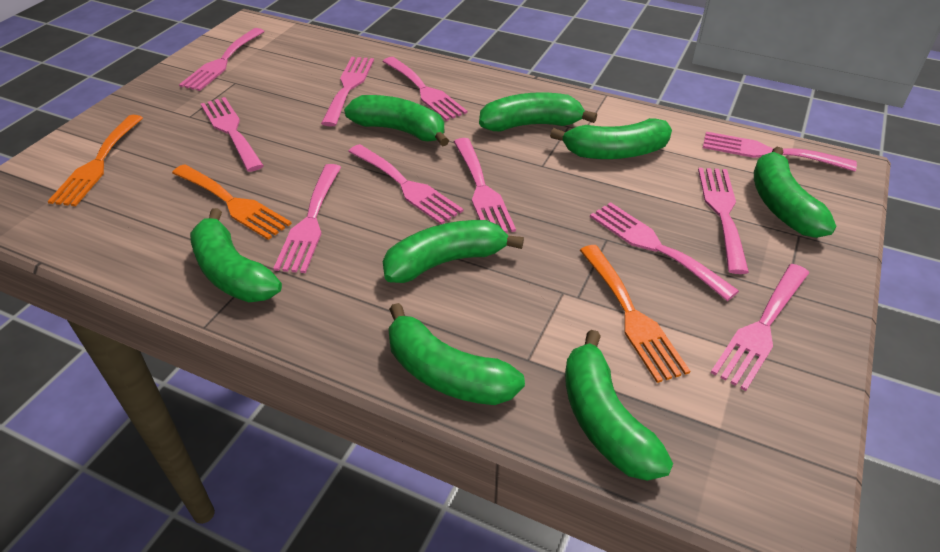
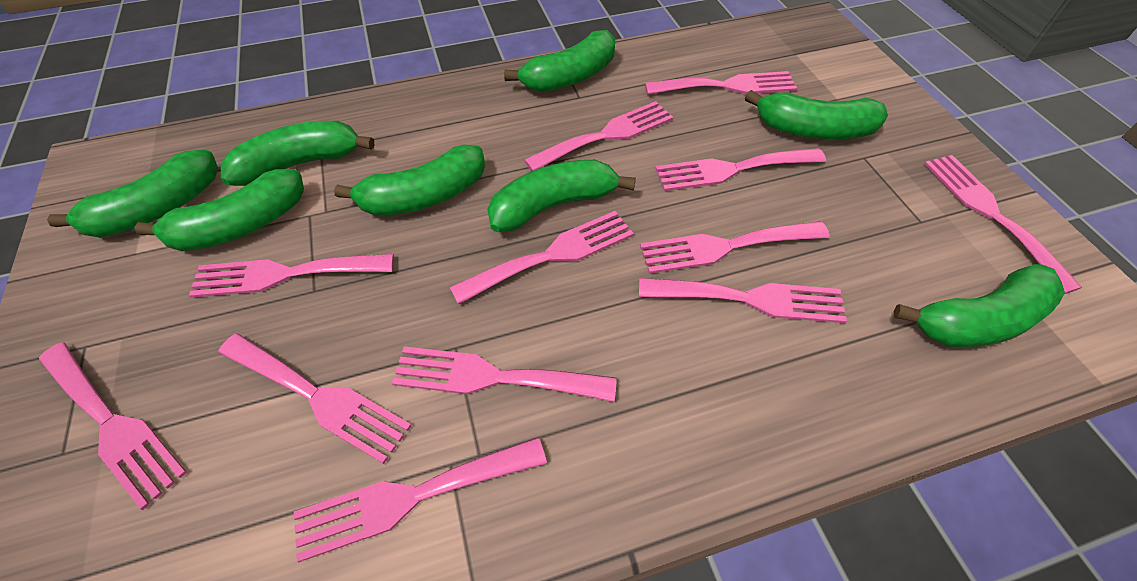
orange fork: 3 -> 0
pink fork: 11 -> 12

